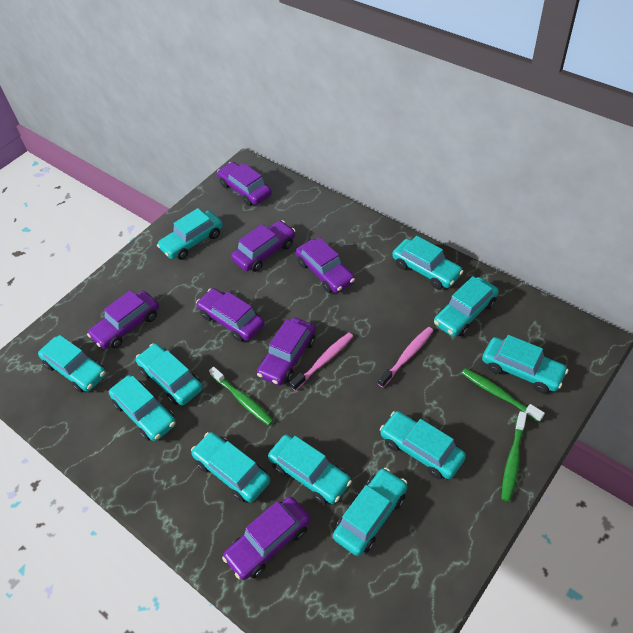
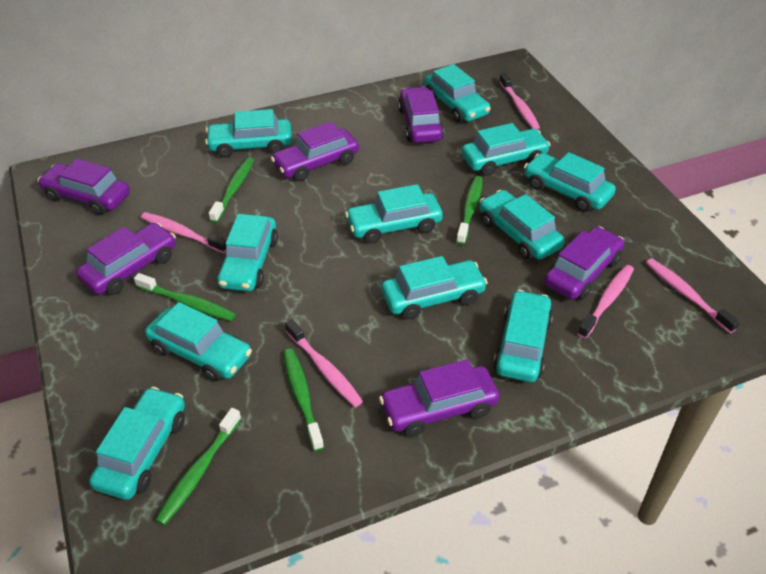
green toothbrush: 3 -> 5
pink toothbrush: 2 -> 5
purple car: 7 -> 6

